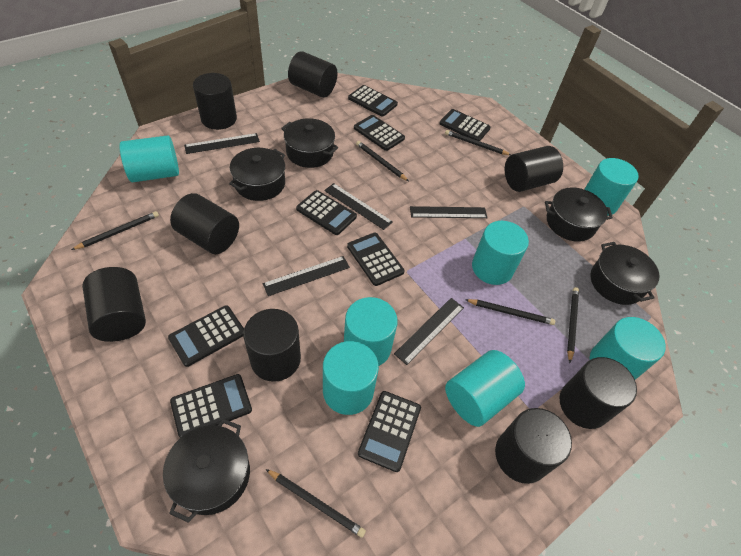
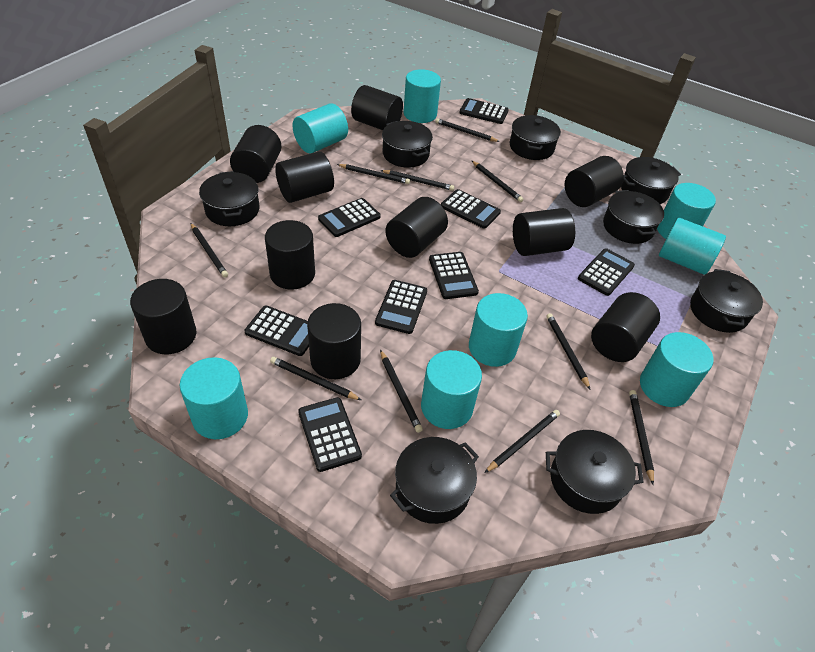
black cylinder: 8 -> 10
black pencil: 6 -> 10
black pot: 5 -> 8
black ruler: 5 -> 0
turquoise cylinder: 7 -> 8

